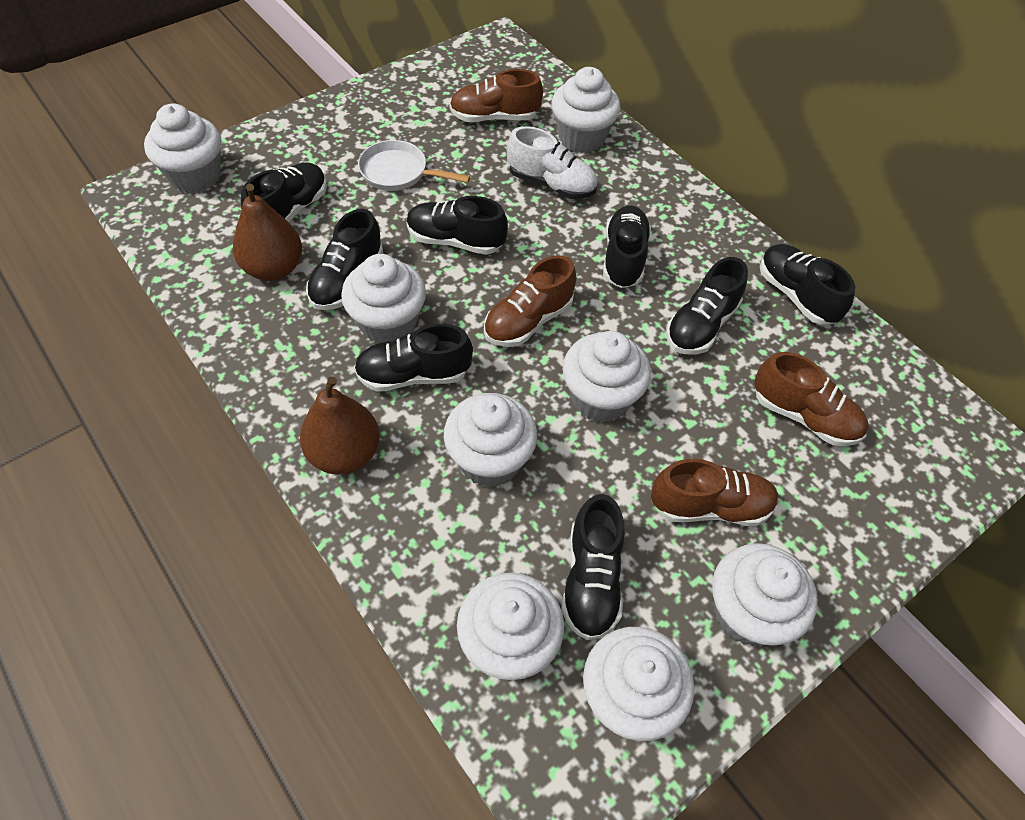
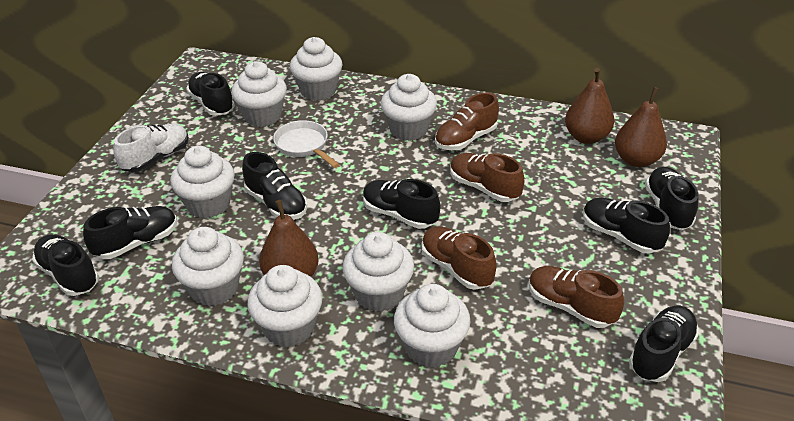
brown pear: 2 -> 3

